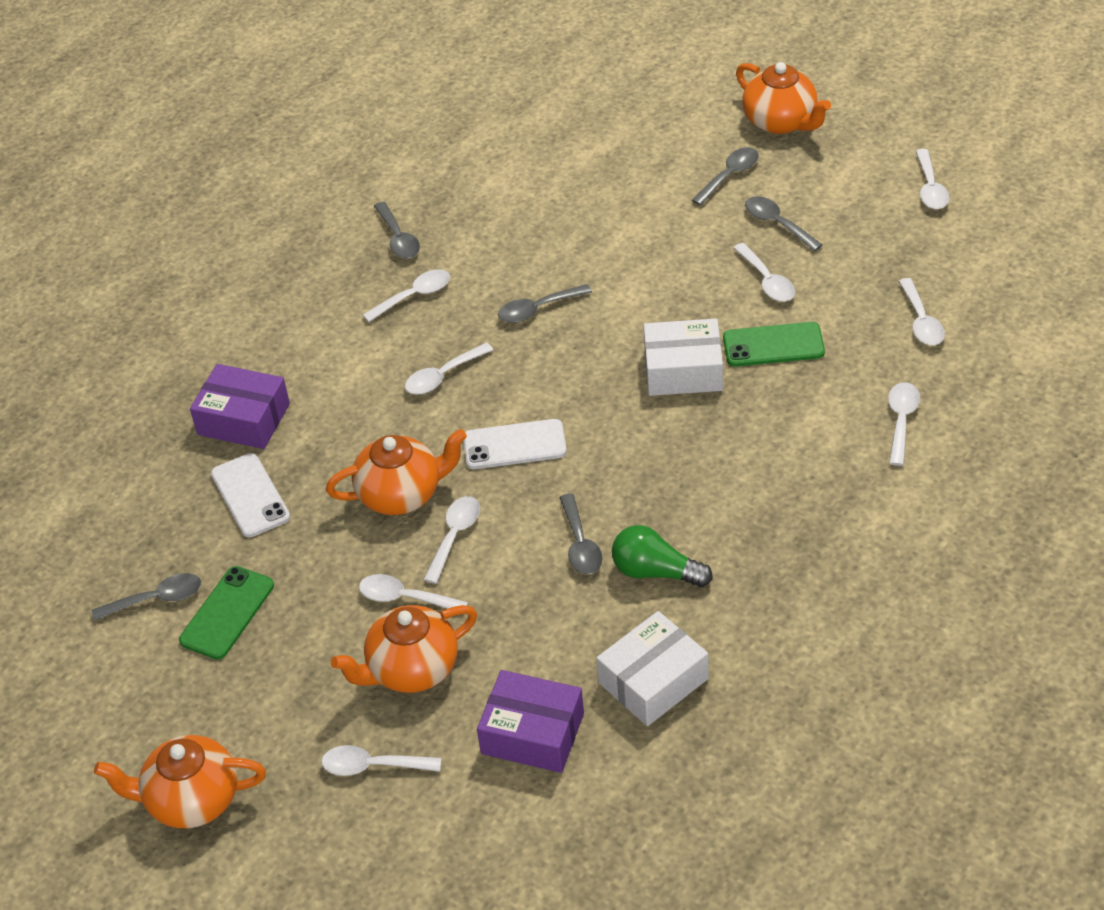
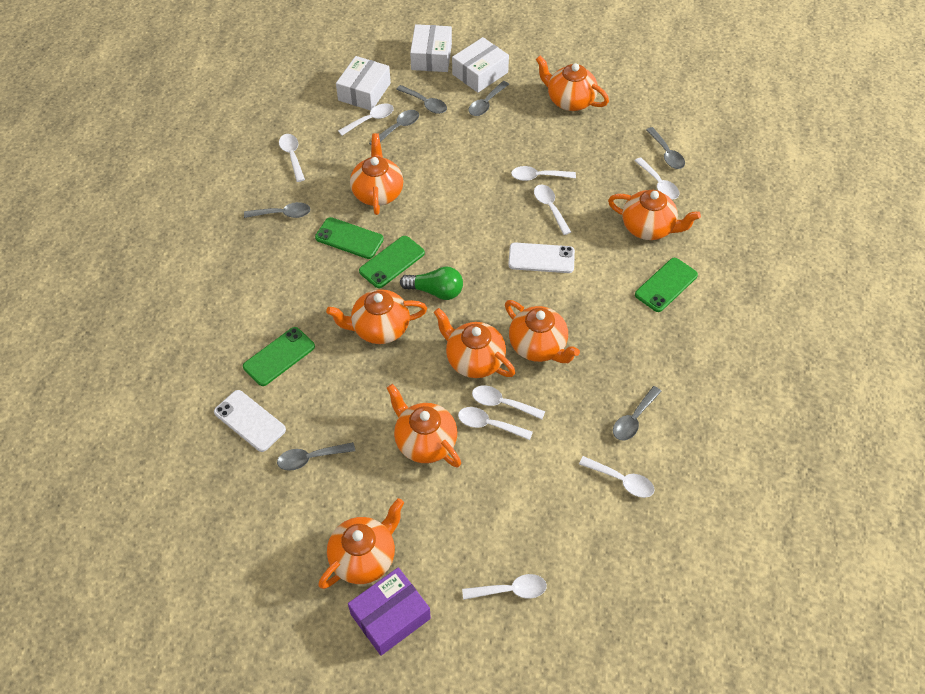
green phone: 2 -> 4
grey spoon: 6 -> 7
orange teapot: 4 -> 8
purple box: 2 -> 1
white box: 2 -> 3

